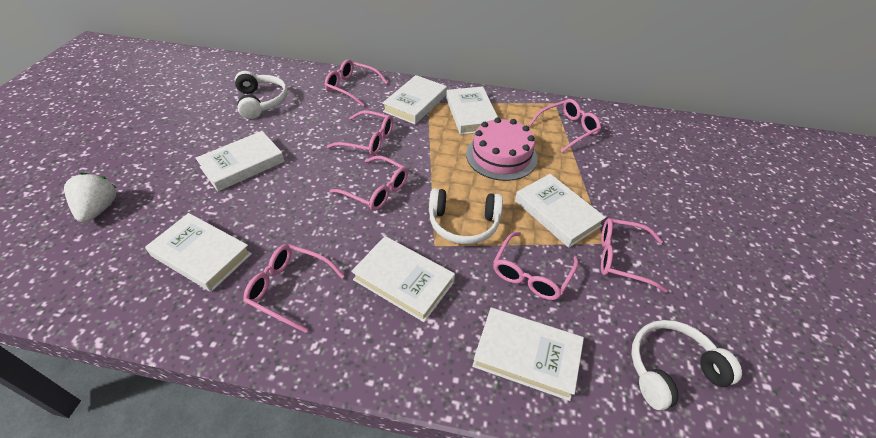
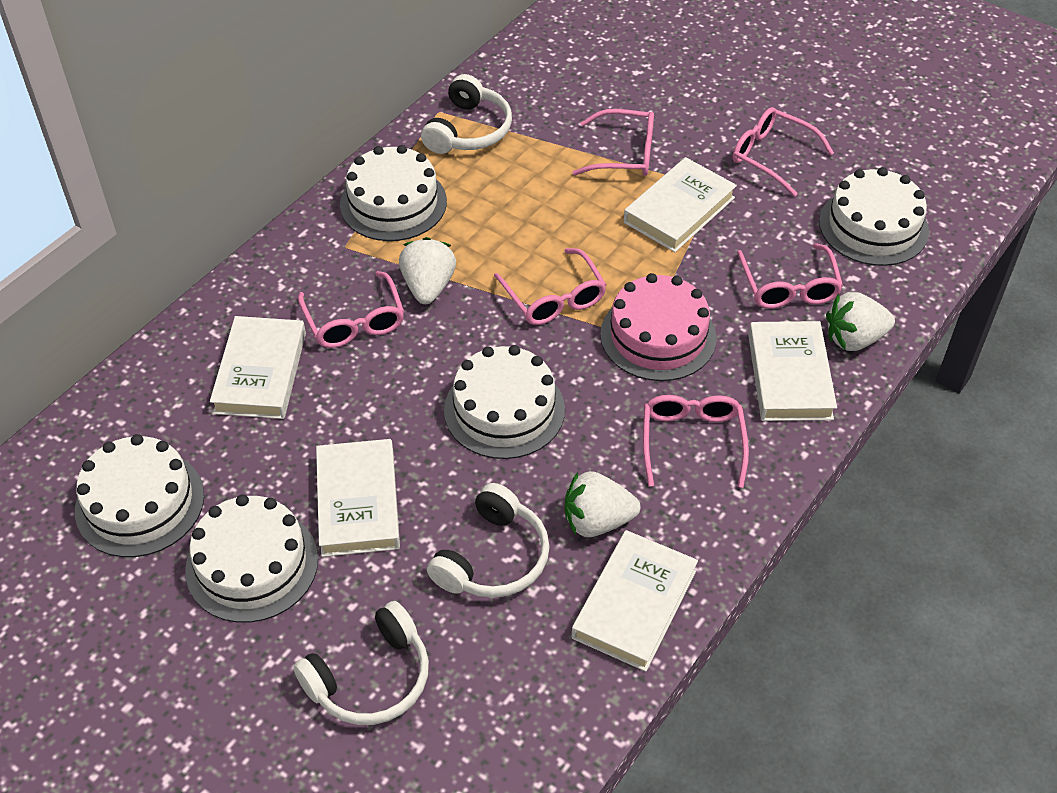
pink glasses: 7 -> 6
white book: 7 -> 5
white cake: 0 -> 5
white strawberry: 1 -> 3

